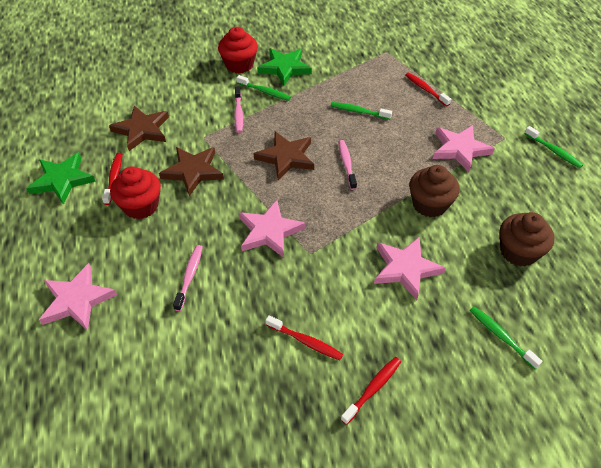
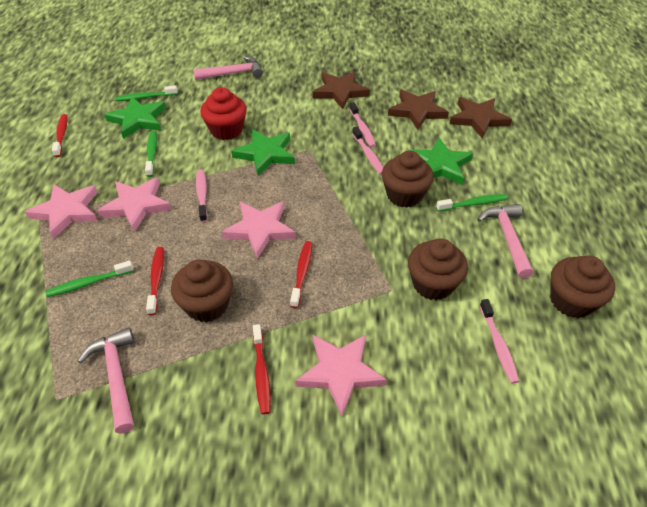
brown cupcake: 2 -> 4
green star: 2 -> 3
pink hammer: 0 -> 3
pink toothbrush: 3 -> 4
red cupcake: 2 -> 1

